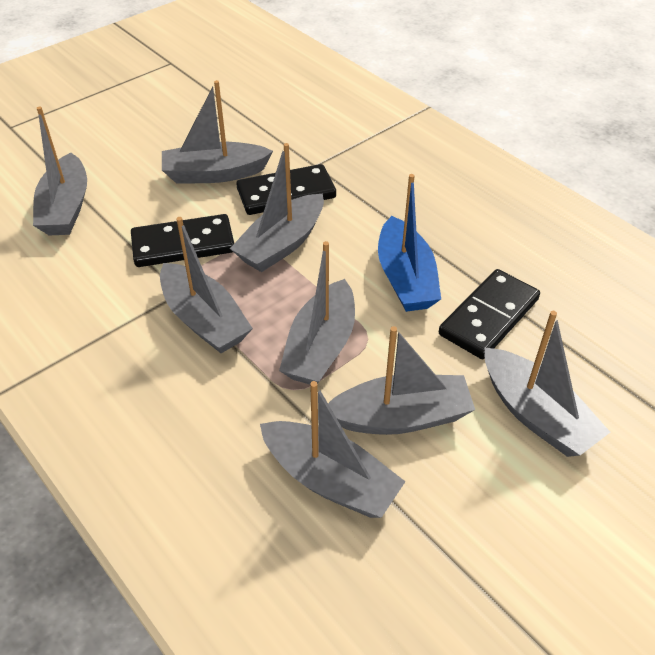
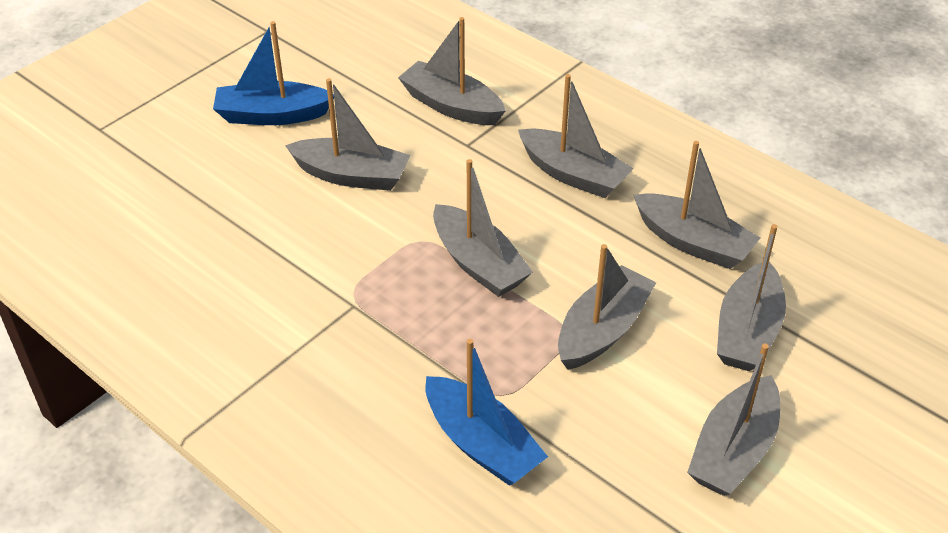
black domino: 3 -> 0
blue boat: 1 -> 2

